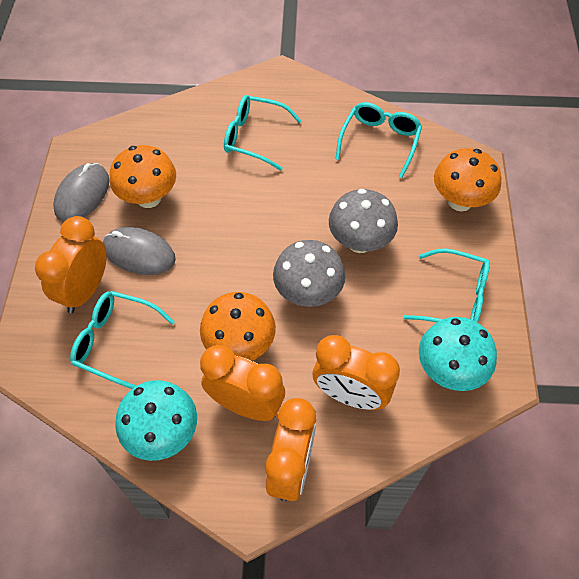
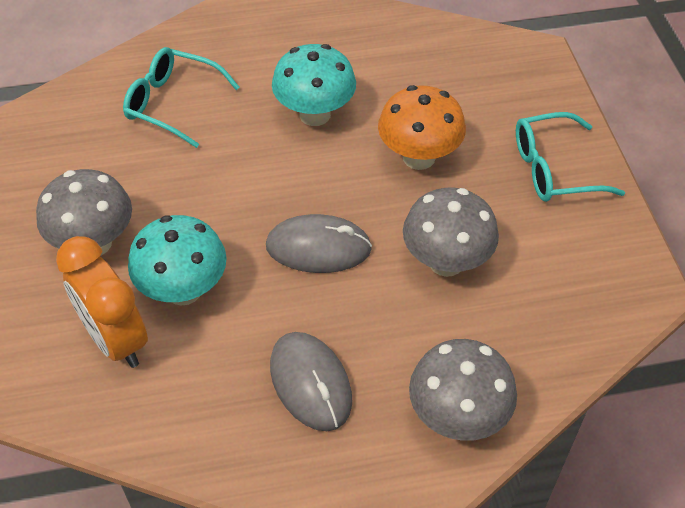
grey mushroom: 2 -> 3
orange clock: 4 -> 1
orange mushroom: 3 -> 1
turquoise glasses: 4 -> 2

